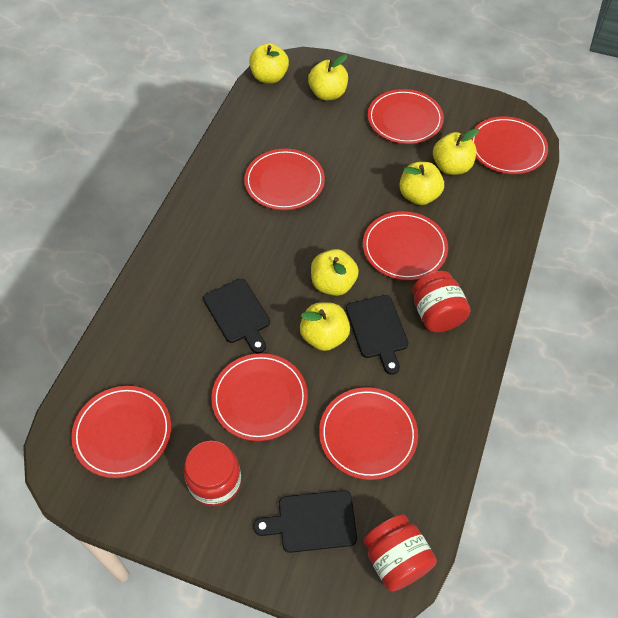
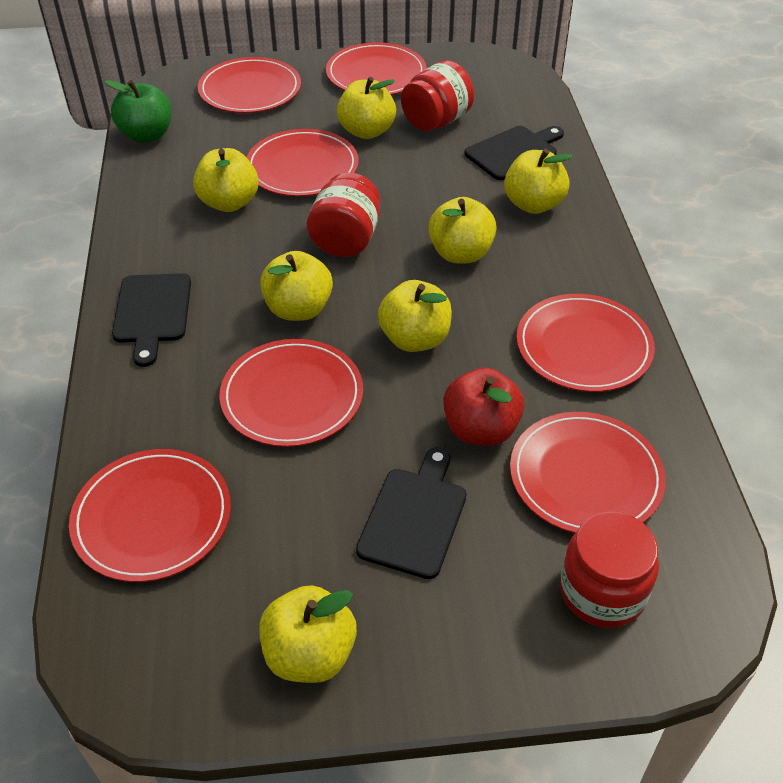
green apple: 0 -> 1
red apple: 0 -> 1
yellow apple: 6 -> 7

